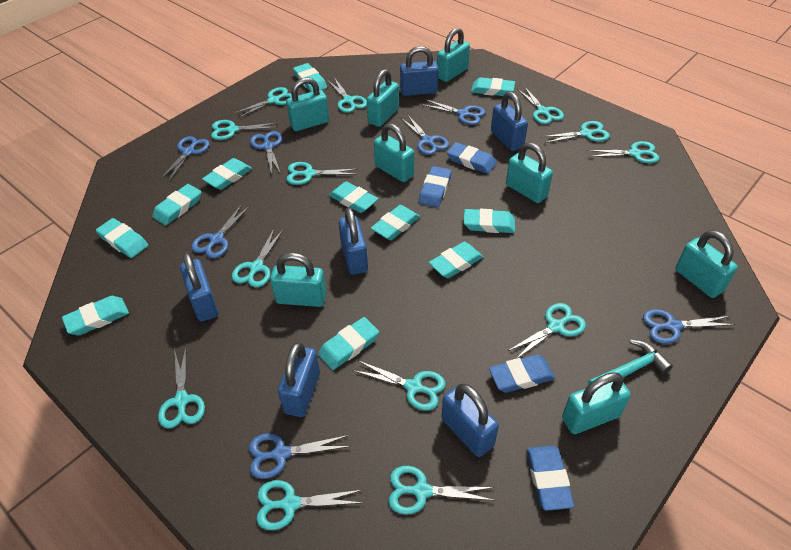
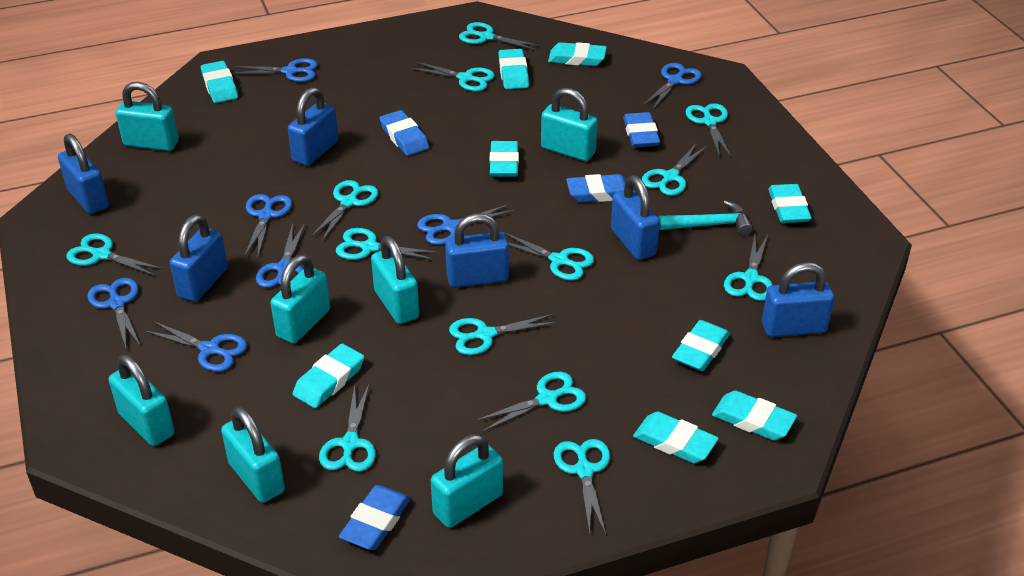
turquoise eraser: 11 -> 9
turquoise padlock: 8 -> 7

